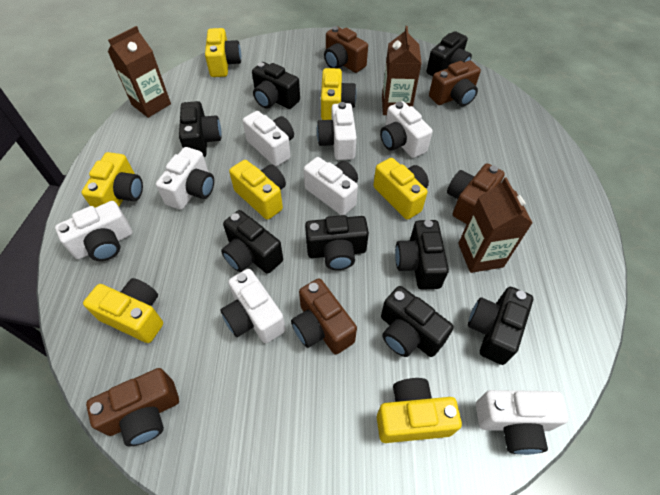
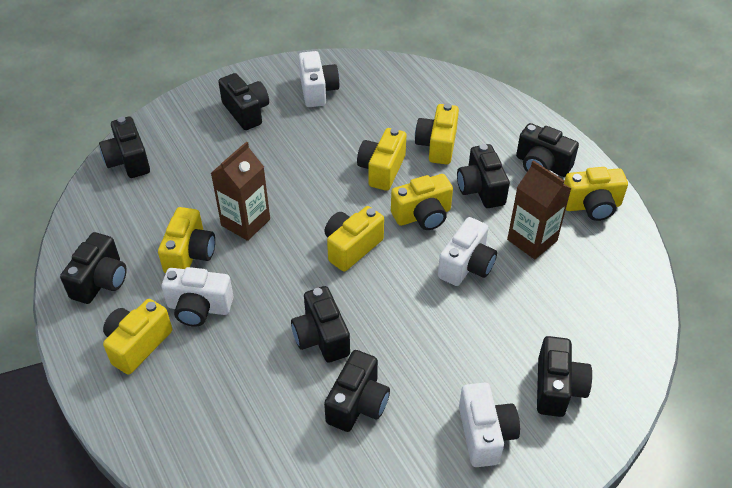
brown camera: 5 -> 0
brown carton: 3 -> 2
white camera: 8 -> 4

